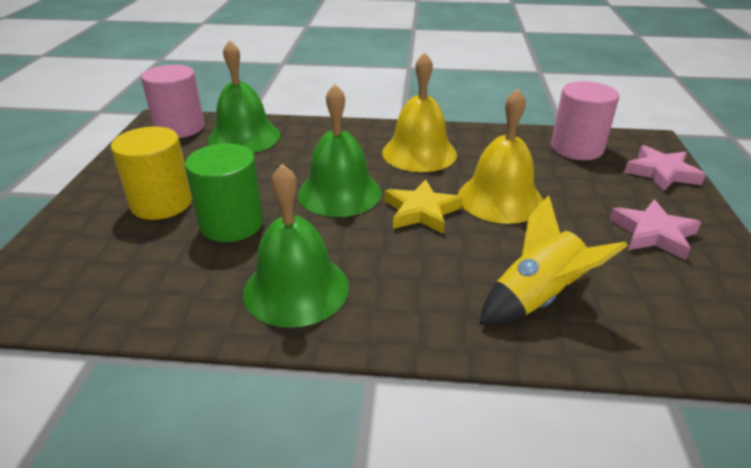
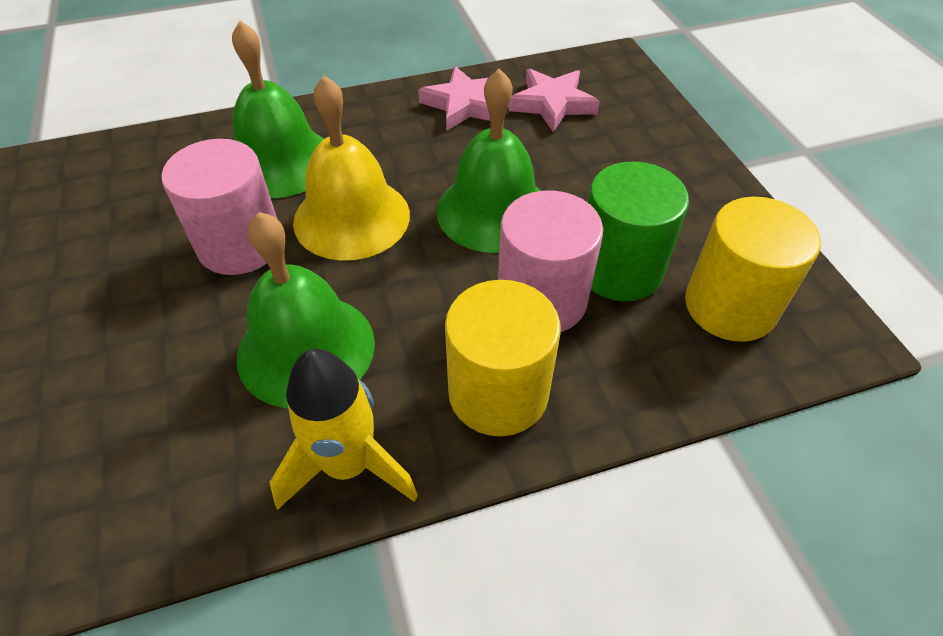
yellow bell: 2 -> 1
yellow cylinder: 1 -> 2
yellow star: 1 -> 0

